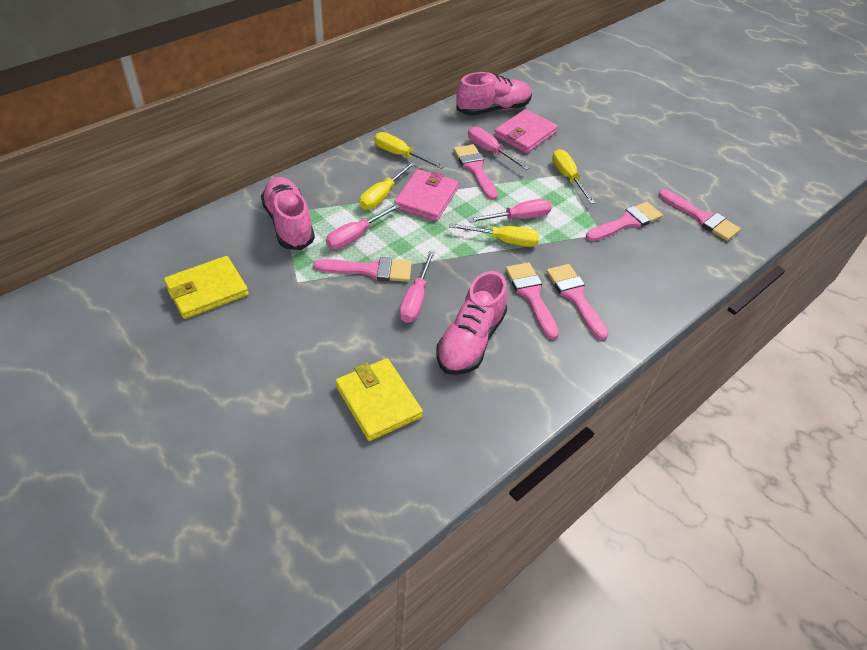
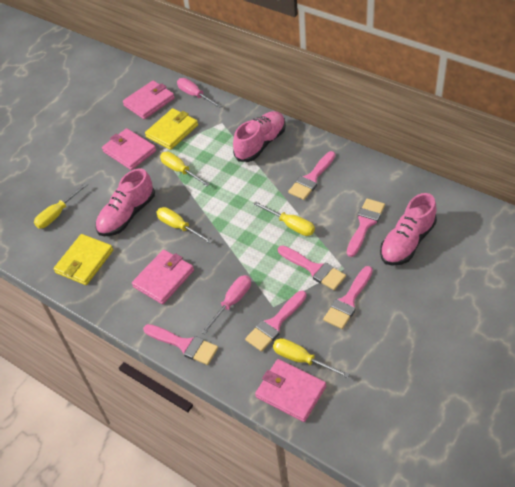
pink screwdriver: 4 -> 2
pink wallet: 2 -> 4
yellow screwdriver: 4 -> 5

